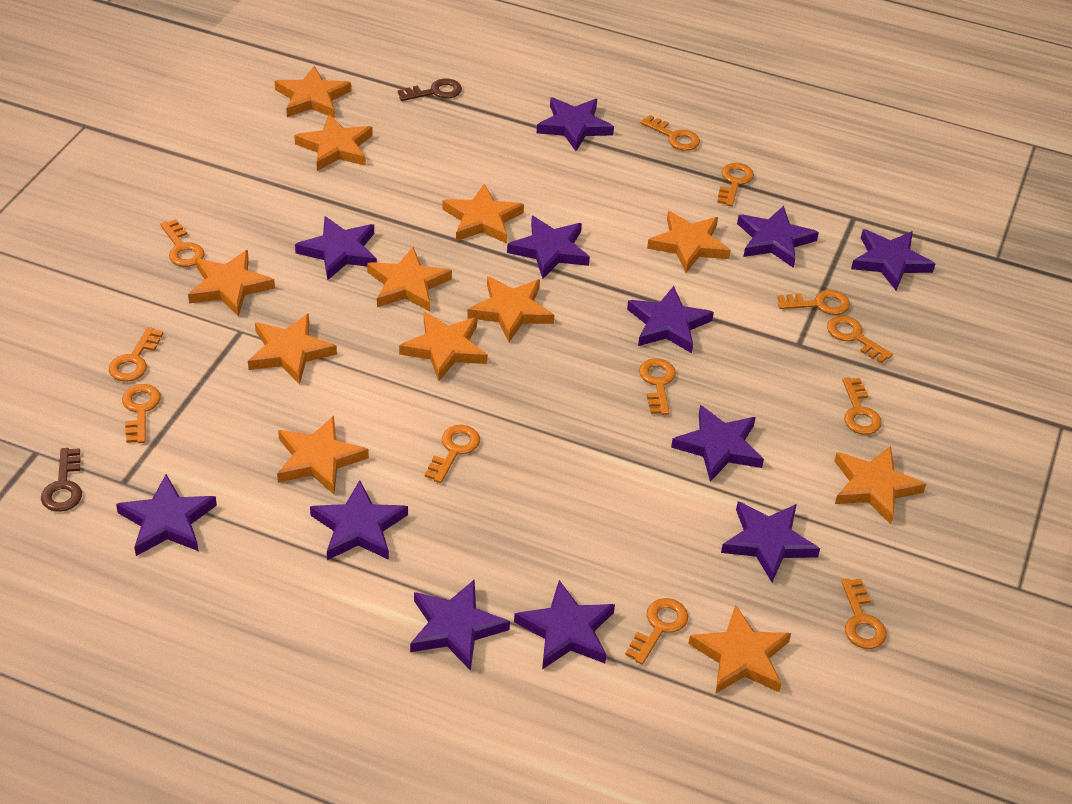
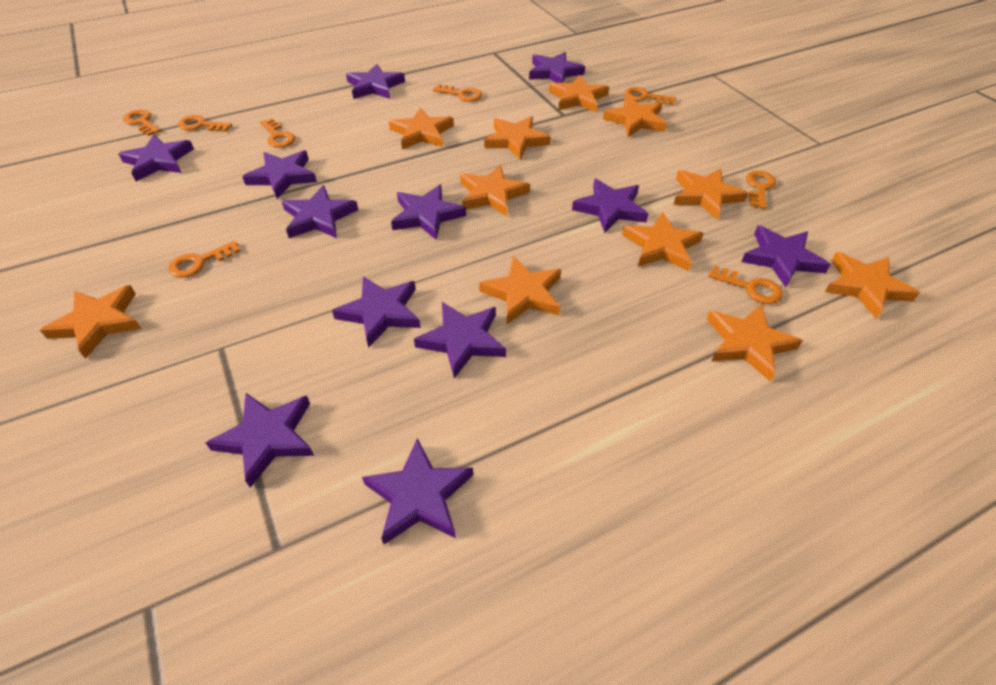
brown key: 2 -> 0
orange key: 12 -> 8
orange star: 12 -> 11

